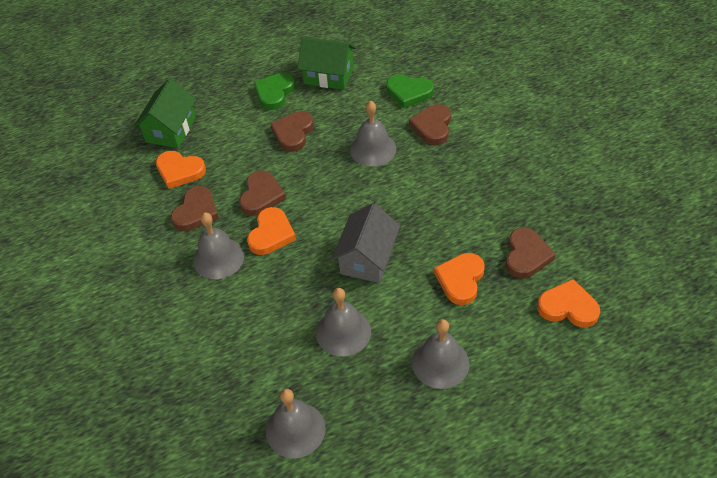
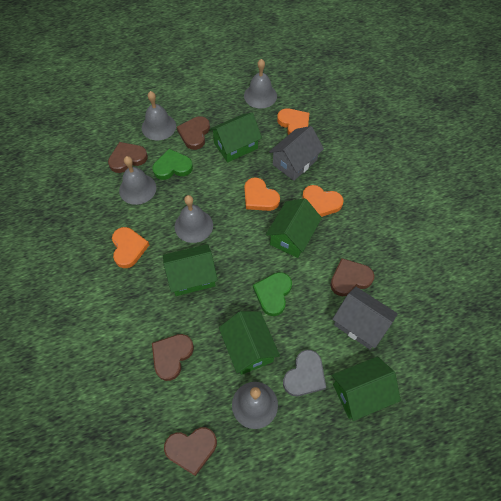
green house: 2 -> 5
grey heart: 0 -> 1
grey house: 1 -> 2

